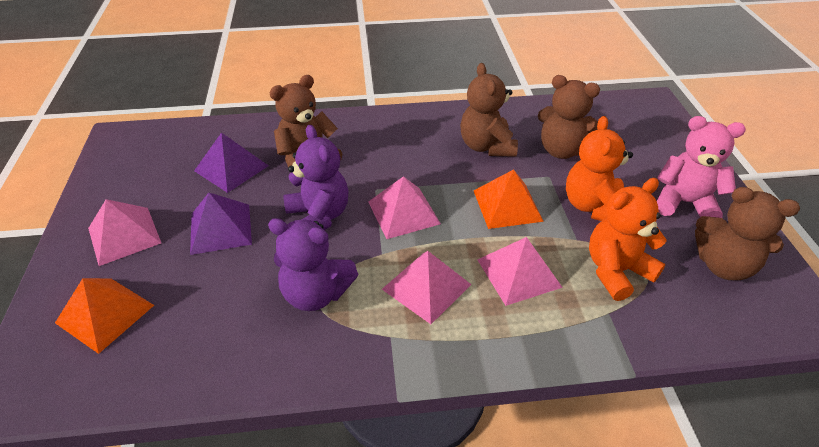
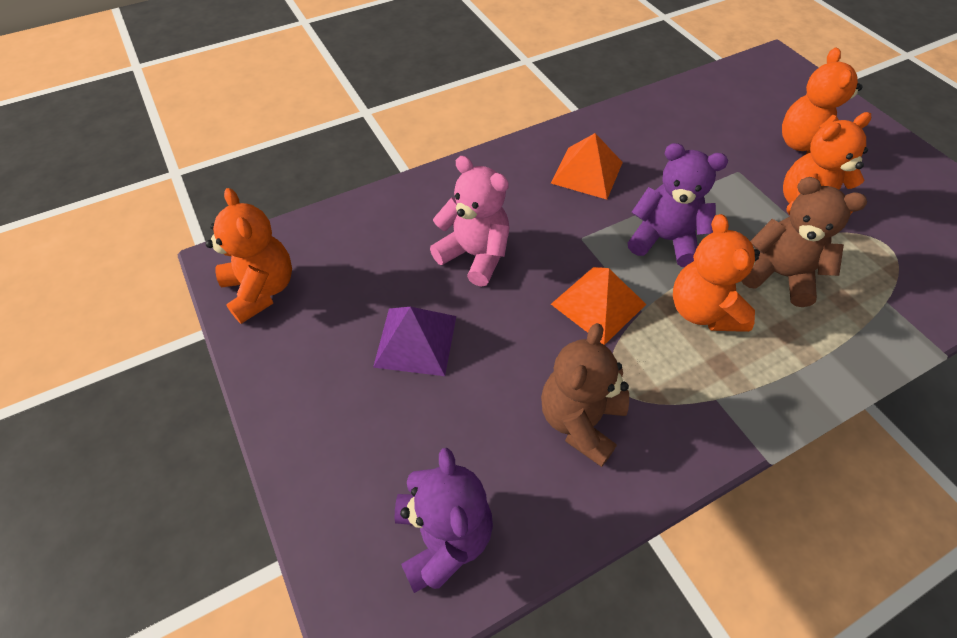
brown teddy bear: 4 -> 2
orange teddy bear: 2 -> 4
pink pyramid: 4 -> 0
purple pyramid: 2 -> 1

